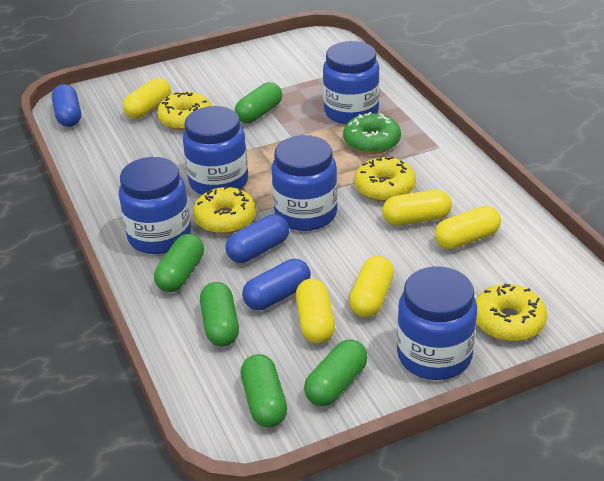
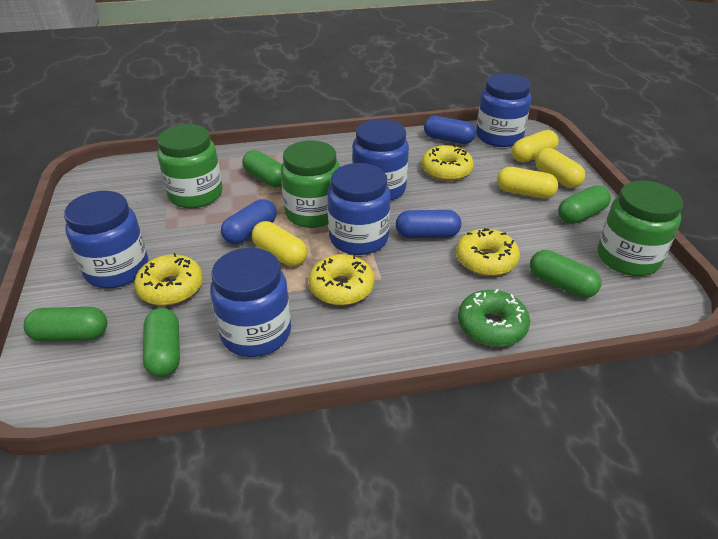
green jar: 0 -> 3
yellow capsule: 5 -> 4

